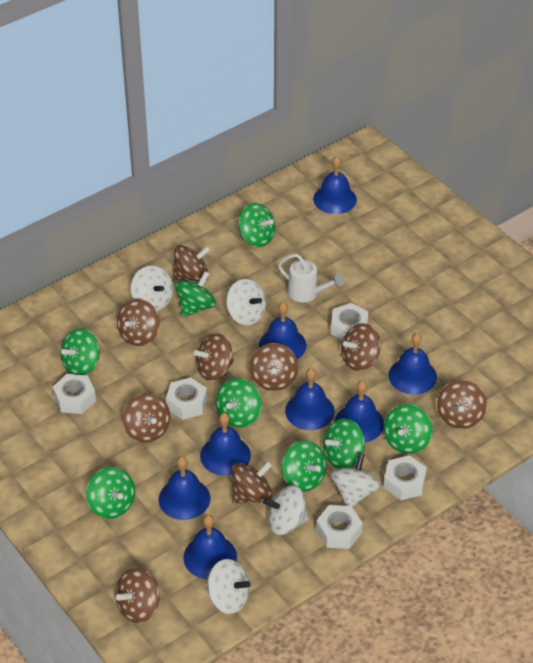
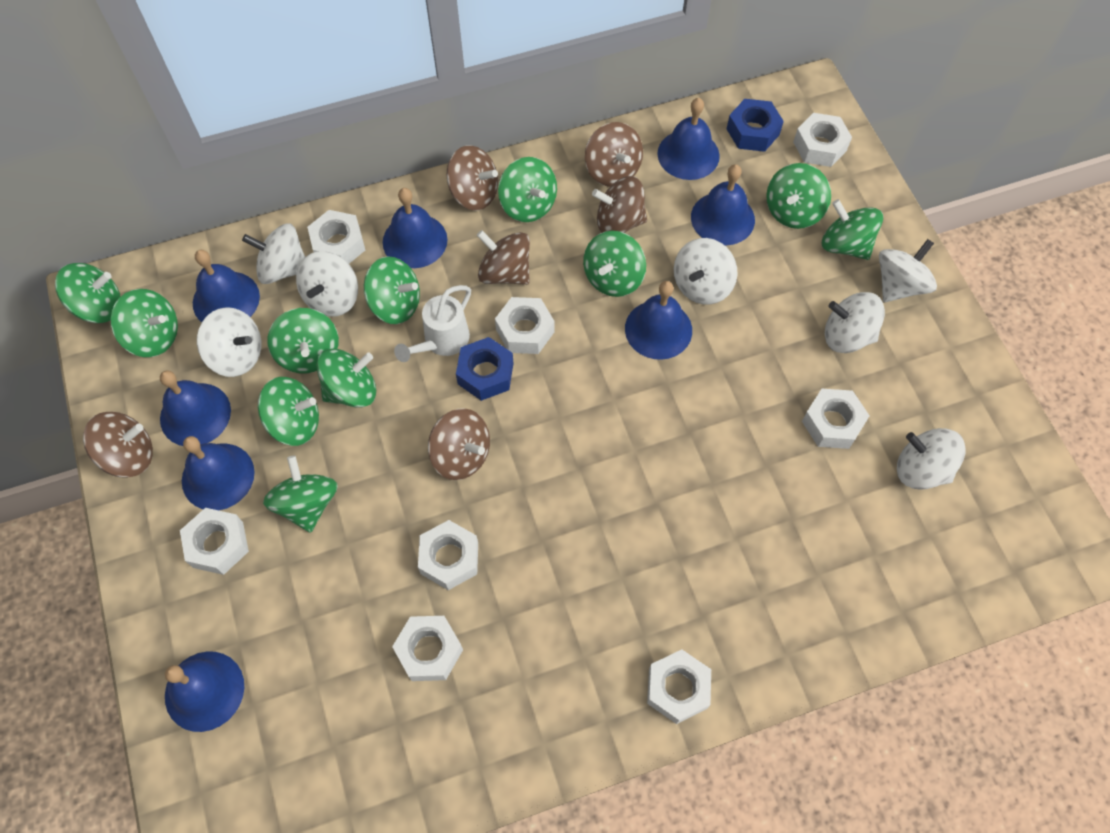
blue nut: 0 -> 2
brown spinning top: 9 -> 6
green spinning top: 8 -> 11
white nut: 5 -> 8
white spinning top: 5 -> 7

